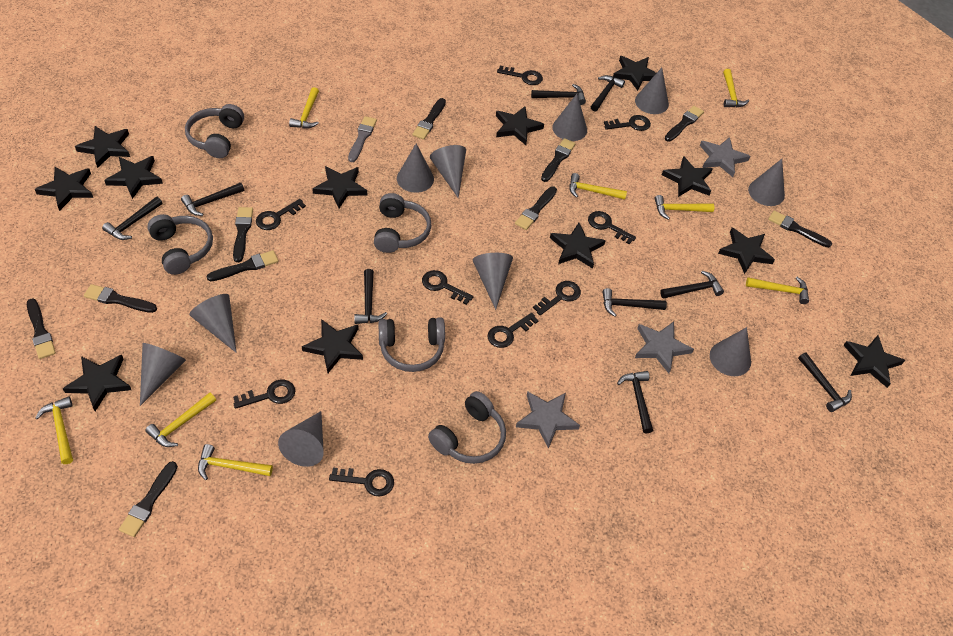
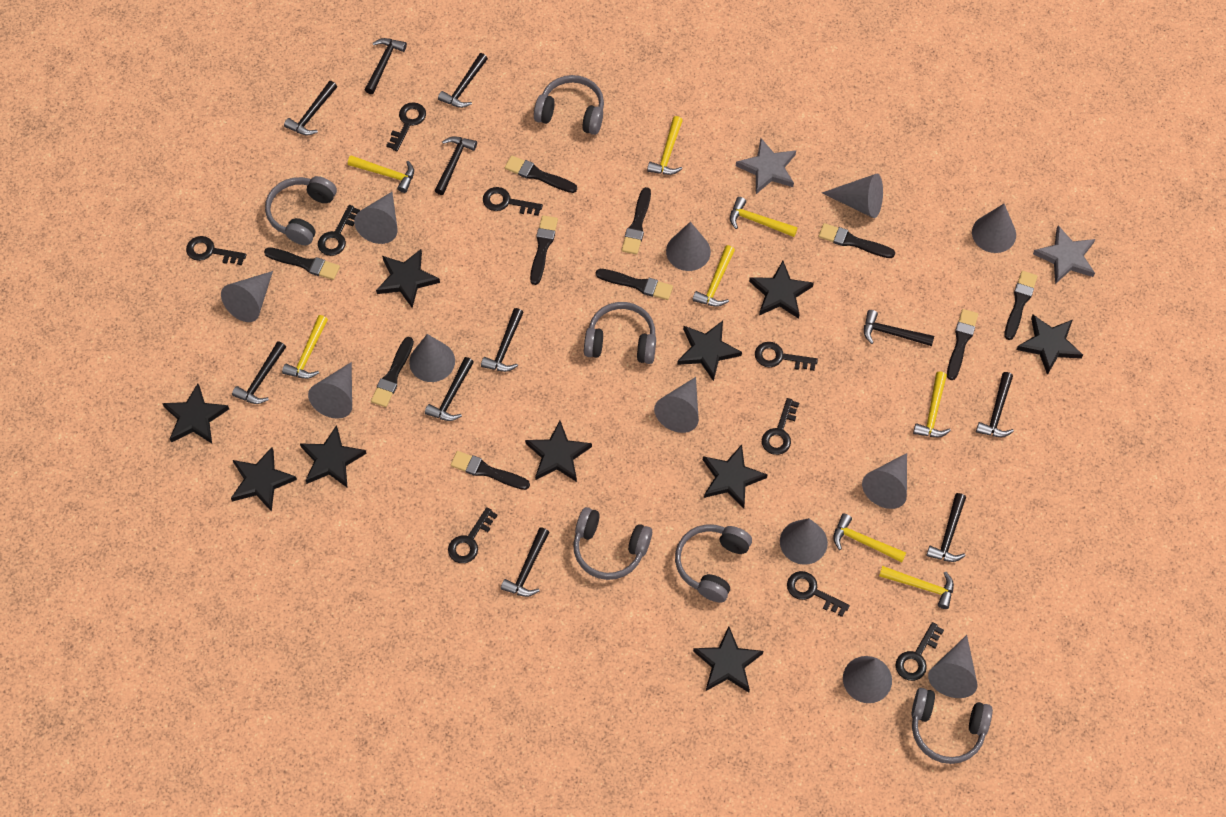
black hammer: 9 -> 11
black star: 12 -> 10
grey brush: 1 -> 0
grey cone: 10 -> 12
grey headphones: 5 -> 6
grey star: 3 -> 2

